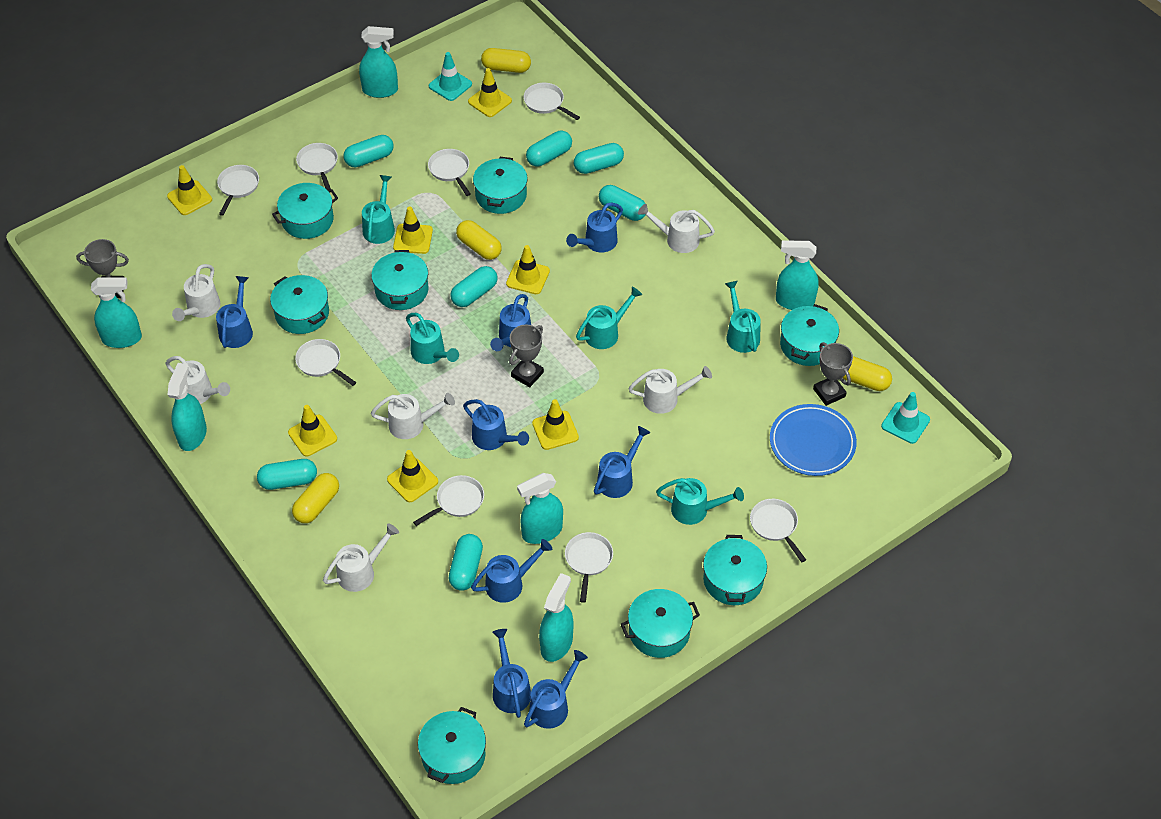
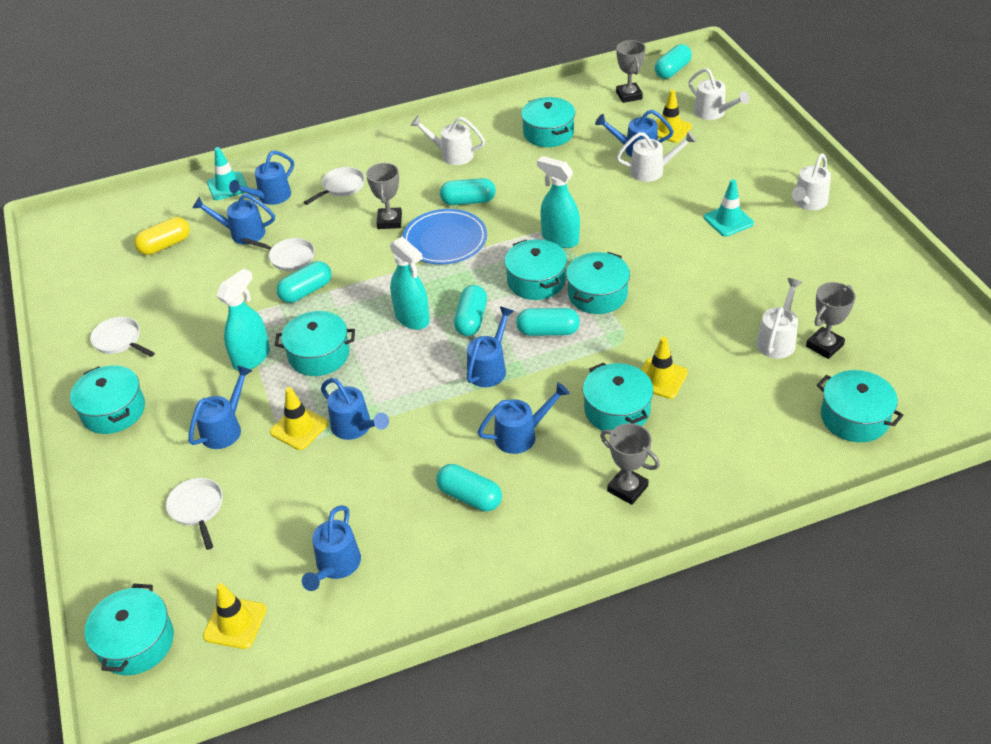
grey trophy: 3 -> 4
turquoise capsule: 7 -> 6
turquoise spray bottle: 6 -> 3
turquoise watering can: 5 -> 0
white pan: 8 -> 4
white watering can: 6 -> 5
yellow capsule: 4 -> 1
yellow traffic cone: 7 -> 4

